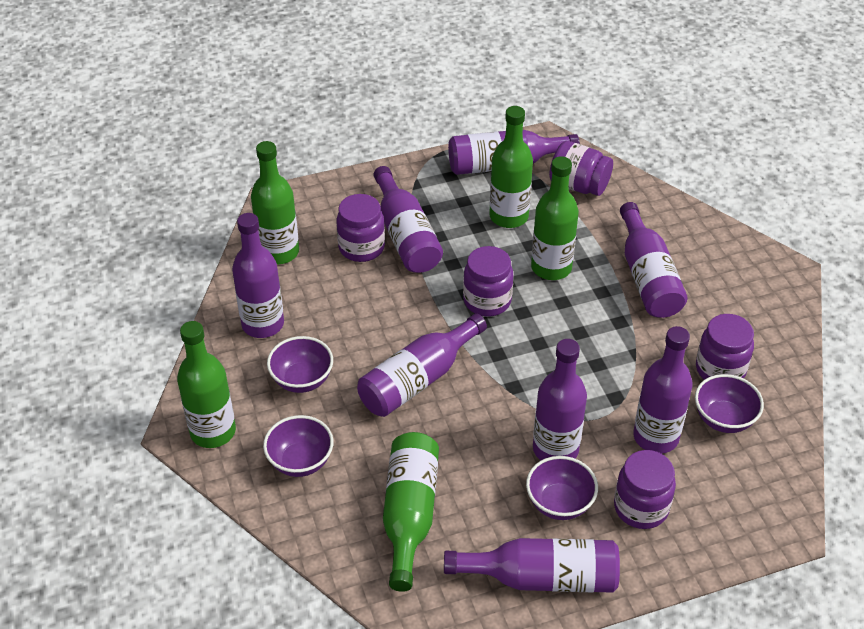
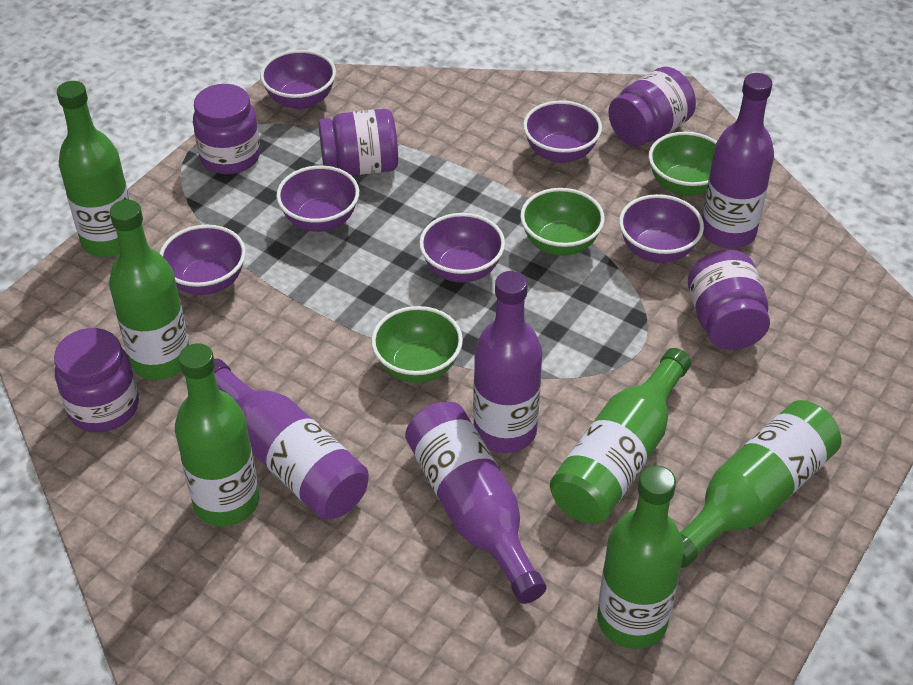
green bottle: 5 -> 6
green bowl: 0 -> 3
purple bottle: 8 -> 4
purple bowl: 4 -> 6

